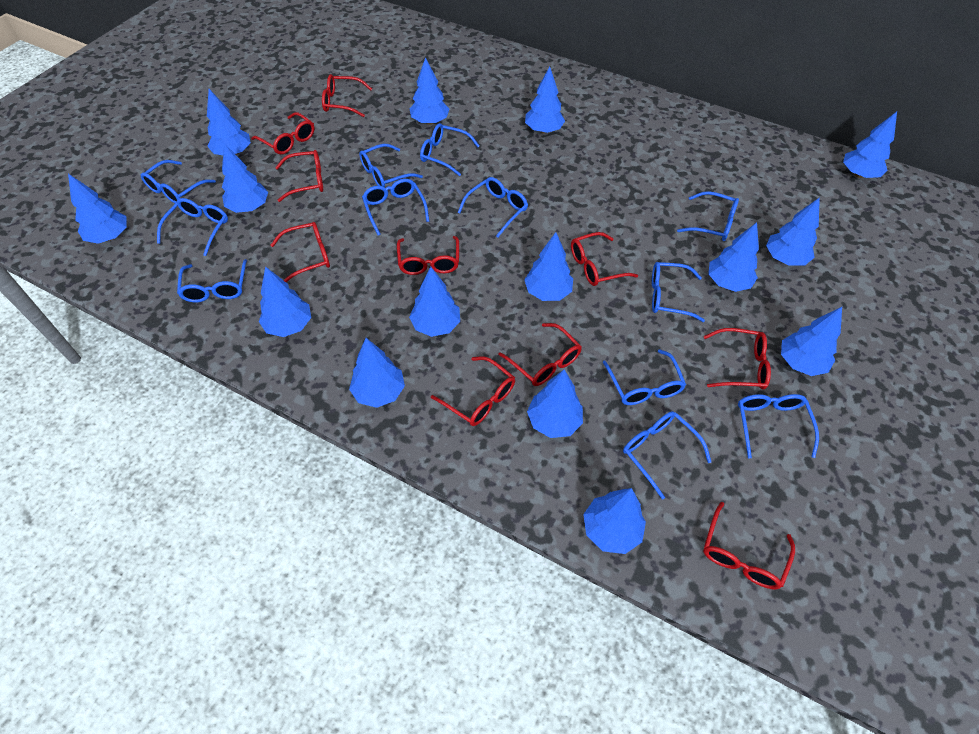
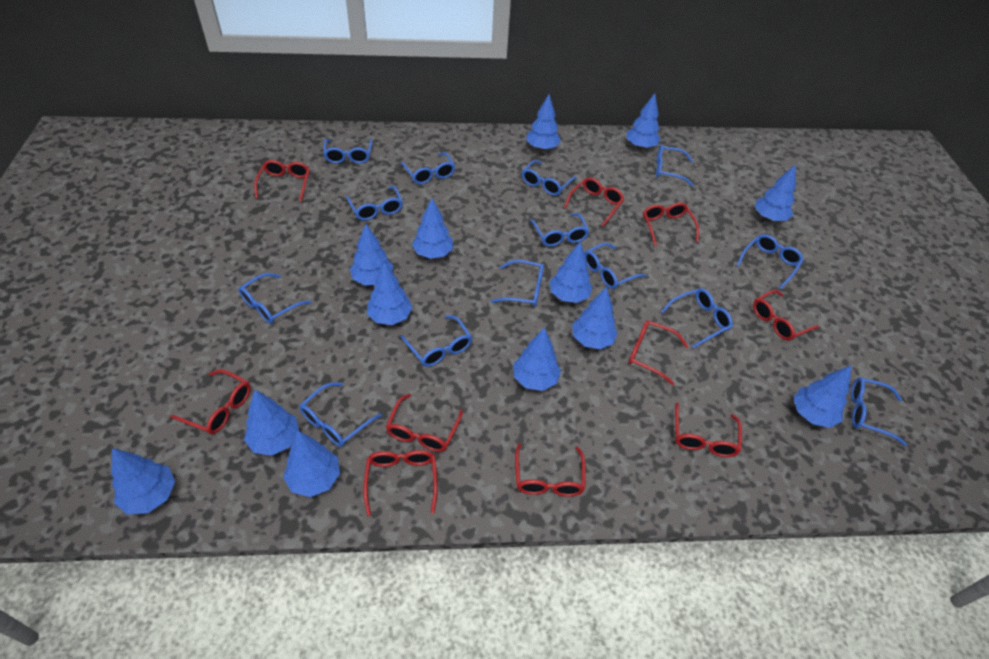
blue glasses: 12 -> 14
blue tree: 15 -> 13

